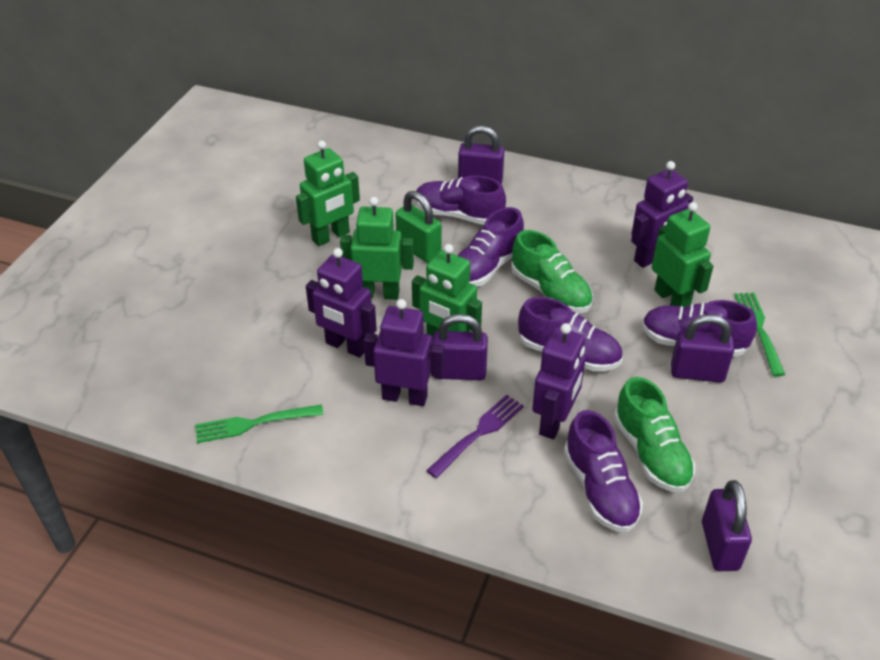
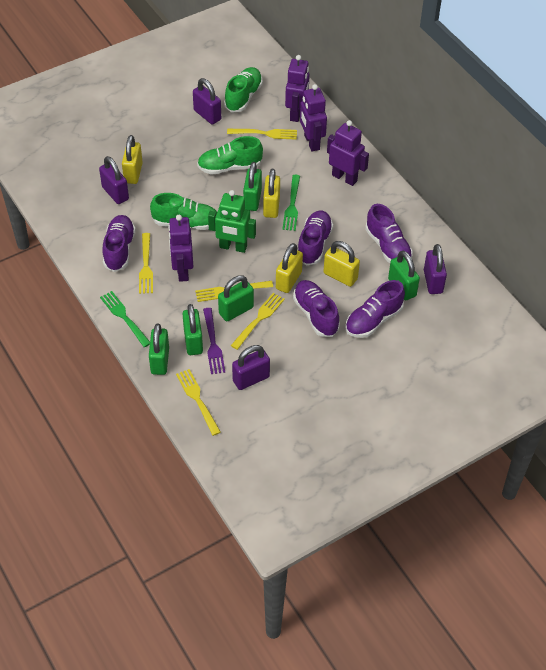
green padlock: 1 -> 5
green robot: 4 -> 1
green shoe: 2 -> 3
yellow fork: 0 -> 5
yellow padlock: 0 -> 4

